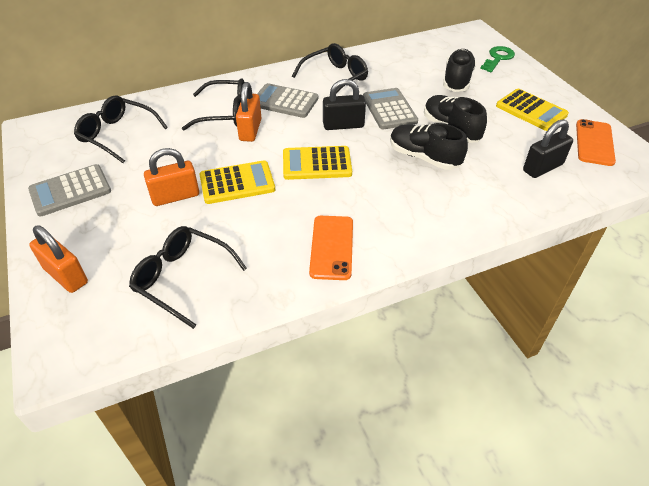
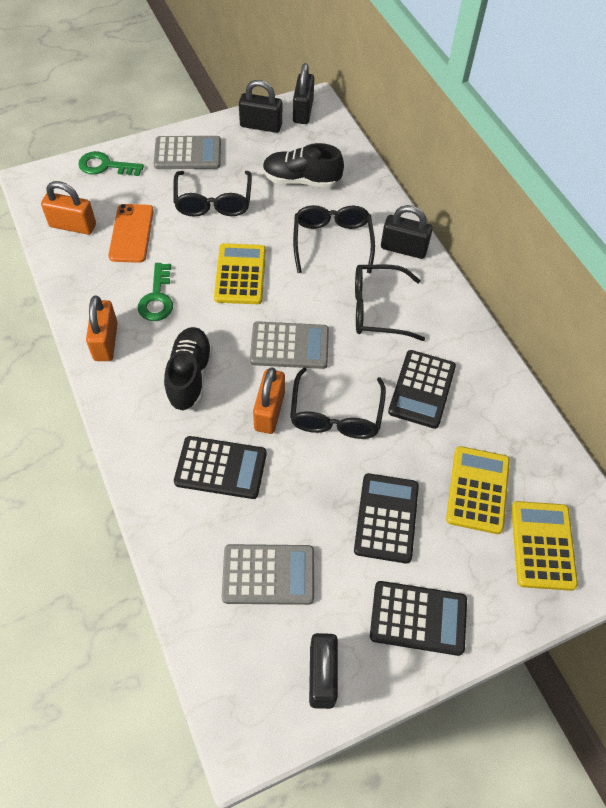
black calculator: 0 -> 4
black padlock: 2 -> 4
black shoe: 3 -> 2
green key: 1 -> 2
orange phone: 2 -> 1

